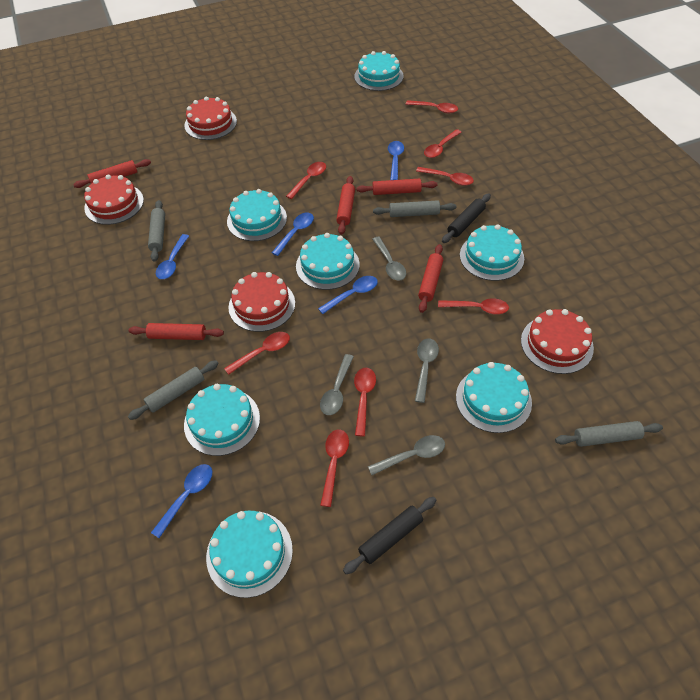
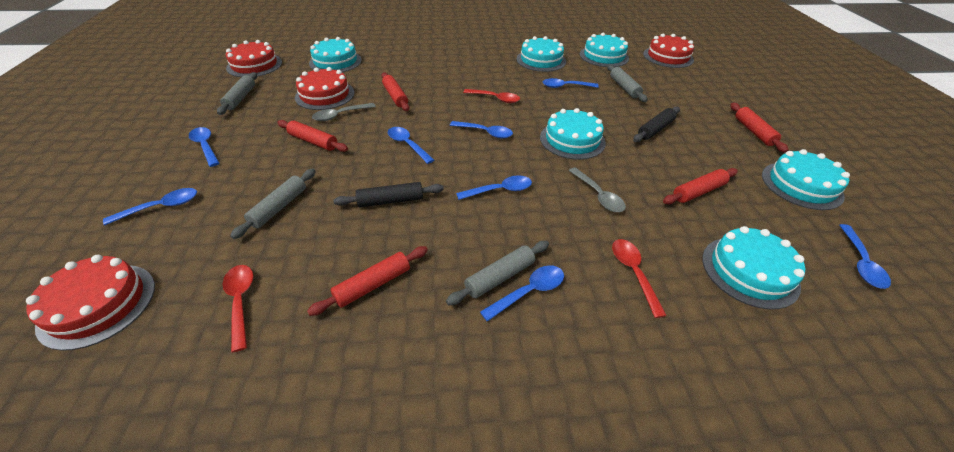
blue spoon: 5 -> 8
grey spoon: 4 -> 2
red spoon: 8 -> 3
turquoise cake: 7 -> 6

